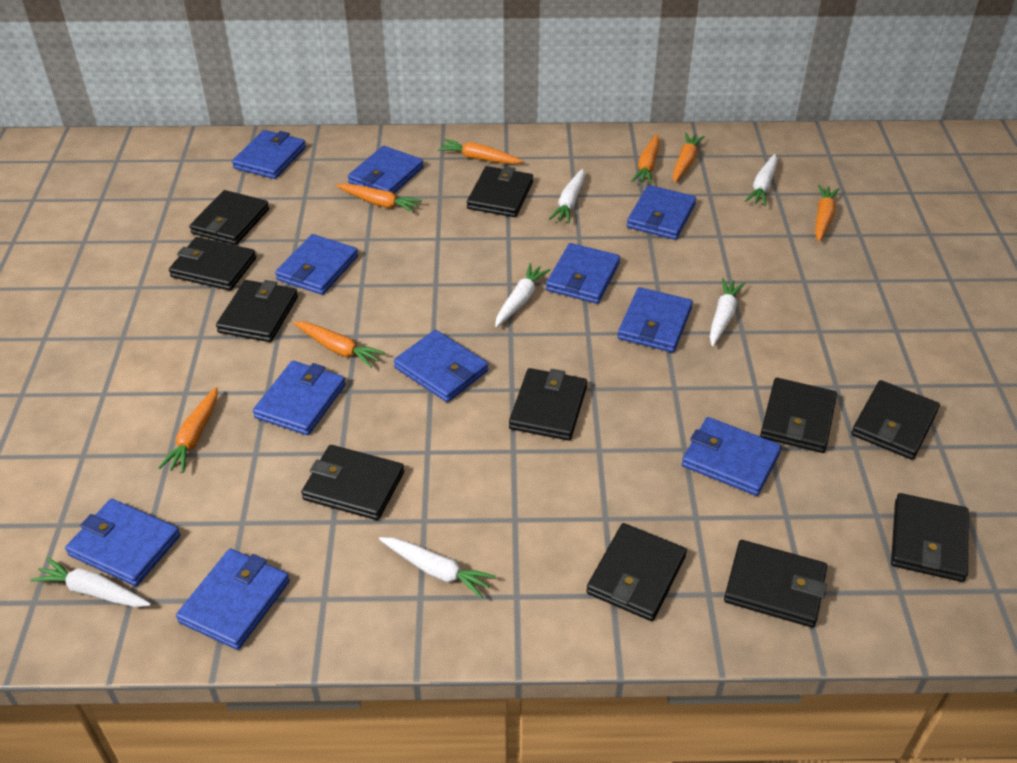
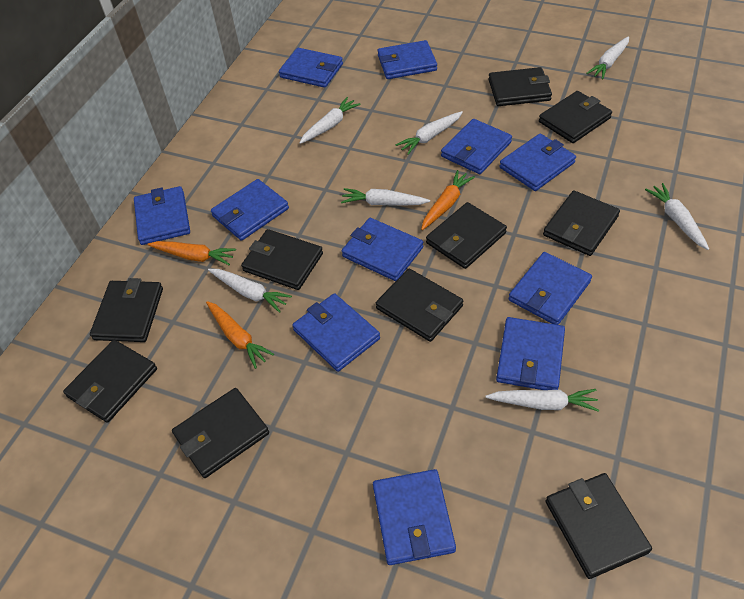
black wallet: 11 -> 10
orange carrot: 7 -> 3
white carrot: 6 -> 7

